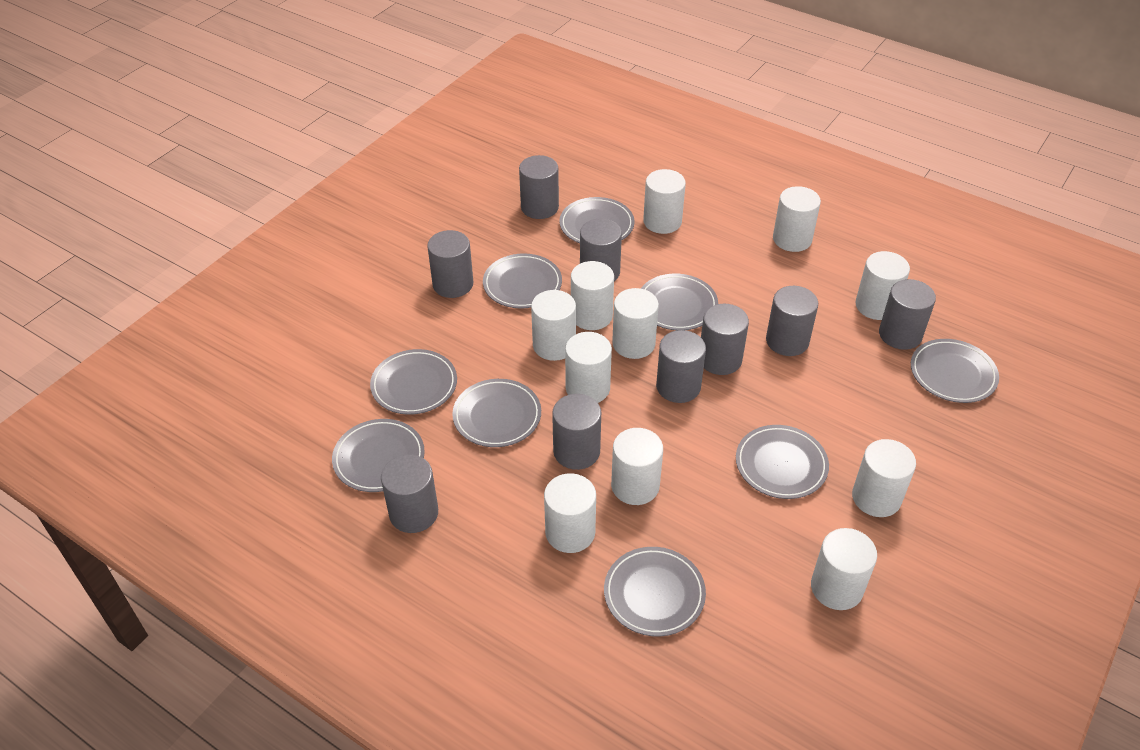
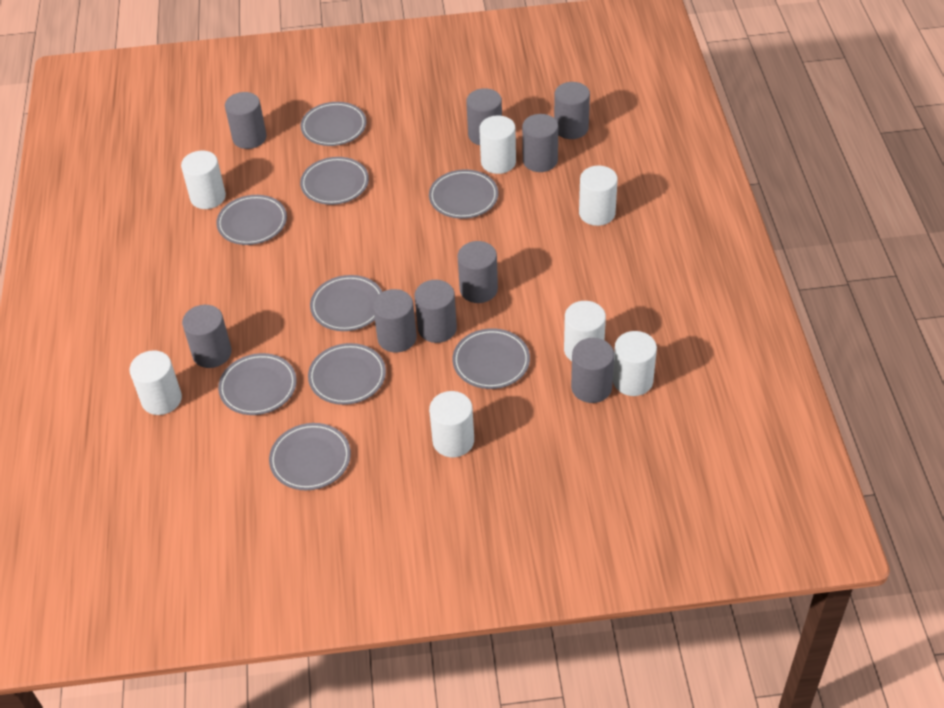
white cylinder: 11 -> 7

